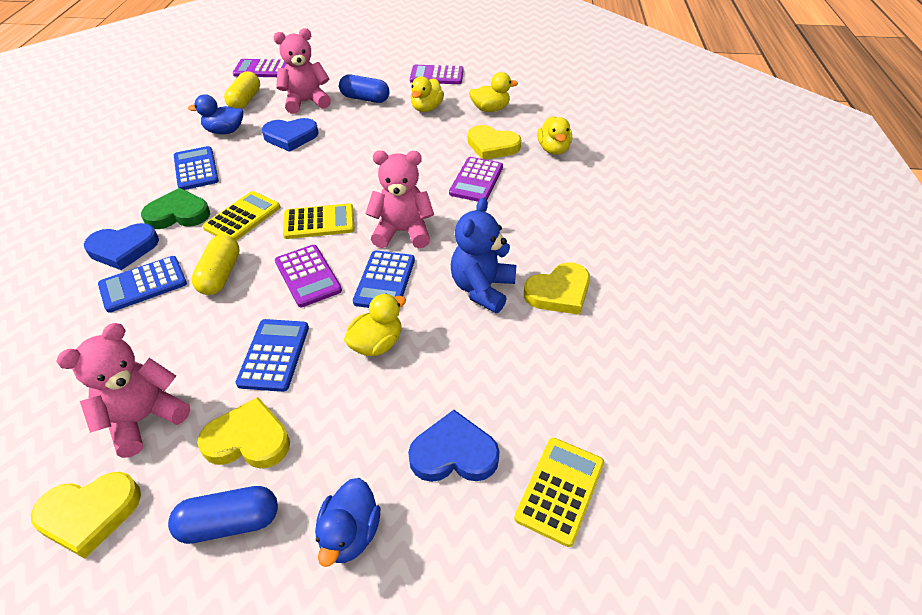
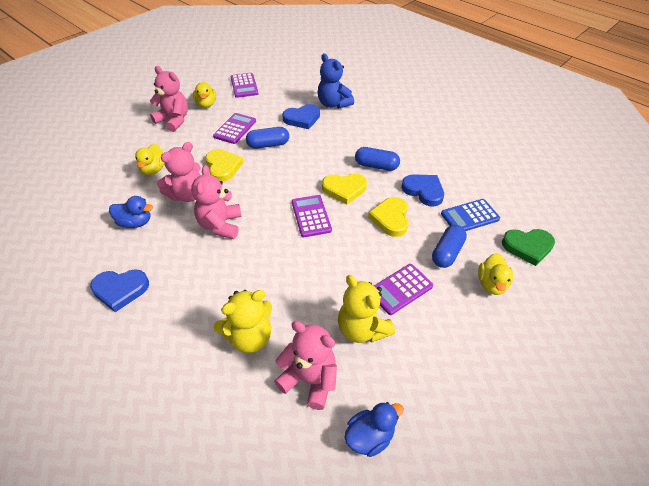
blue calculator: 4 -> 1
blue capsule: 2 -> 3
pink teddy bear: 3 -> 4
yellow calculator: 3 -> 0
yellow capsule: 2 -> 0
yellow duck: 4 -> 3
yellow heart: 4 -> 3
yellow teddy bear: 0 -> 2

